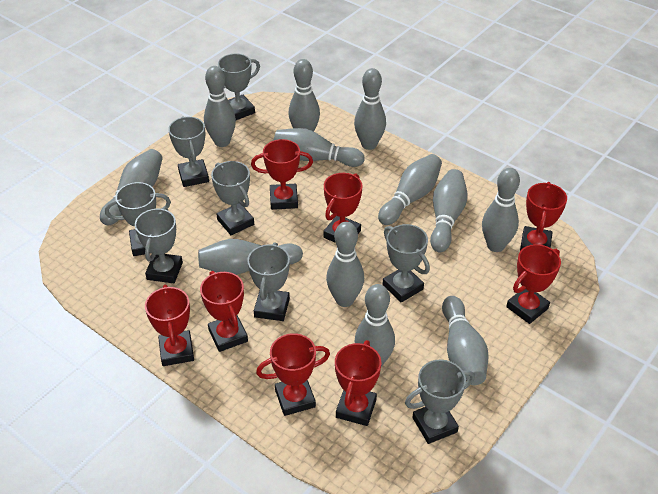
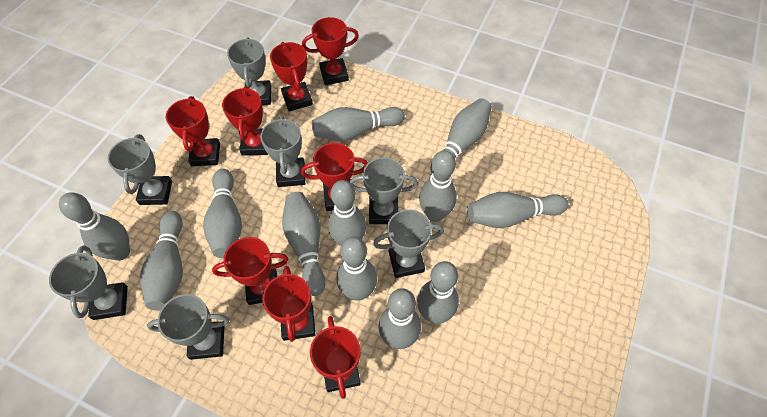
grey trophy: 8 -> 7

